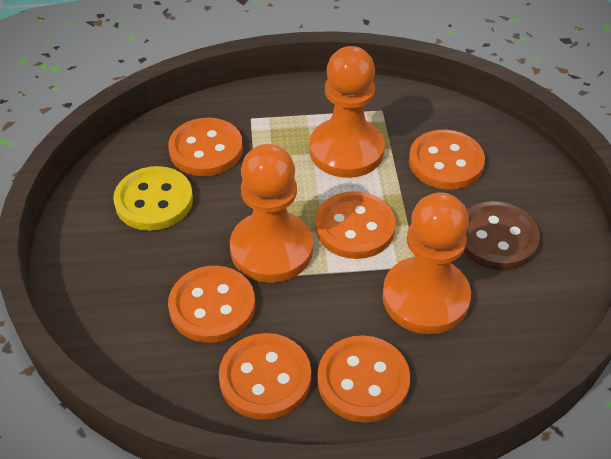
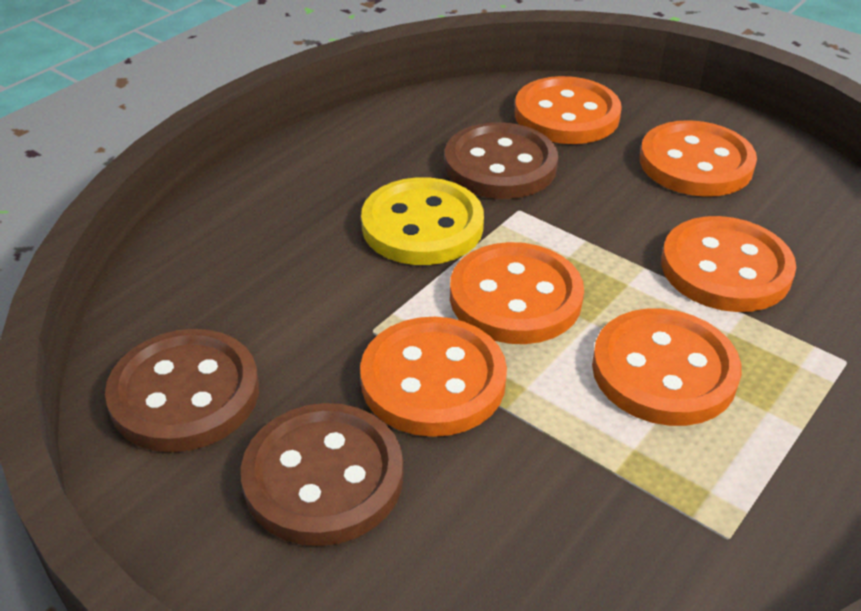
brown button: 1 -> 3
orange pawn: 3 -> 0

